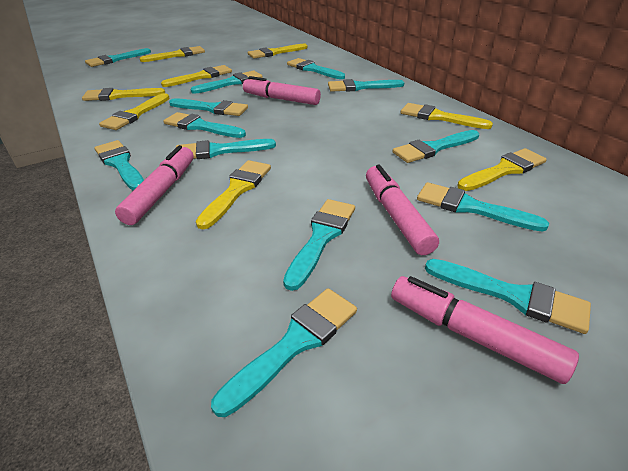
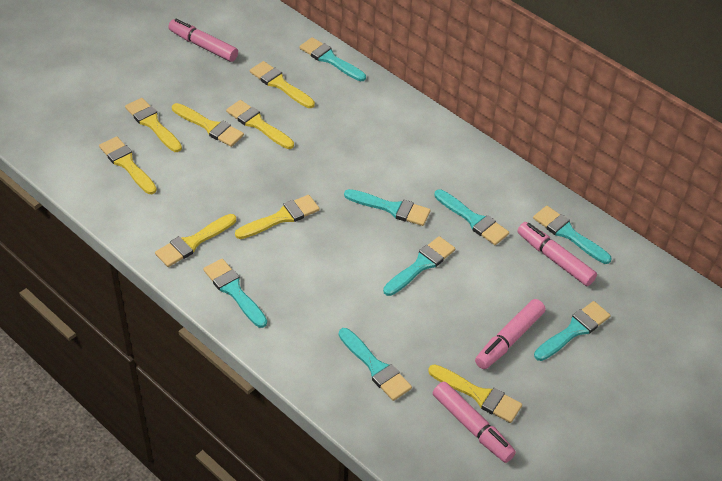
turquoise brush: 13 -> 8

